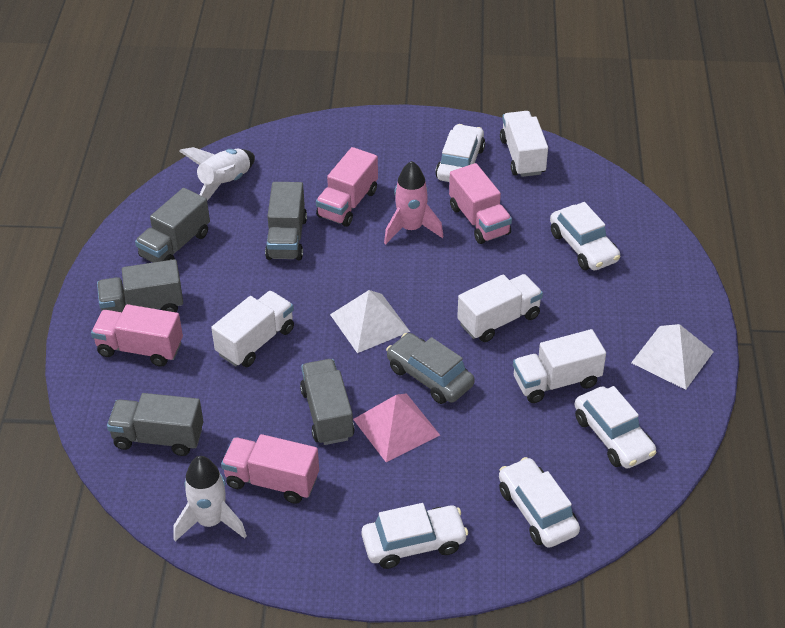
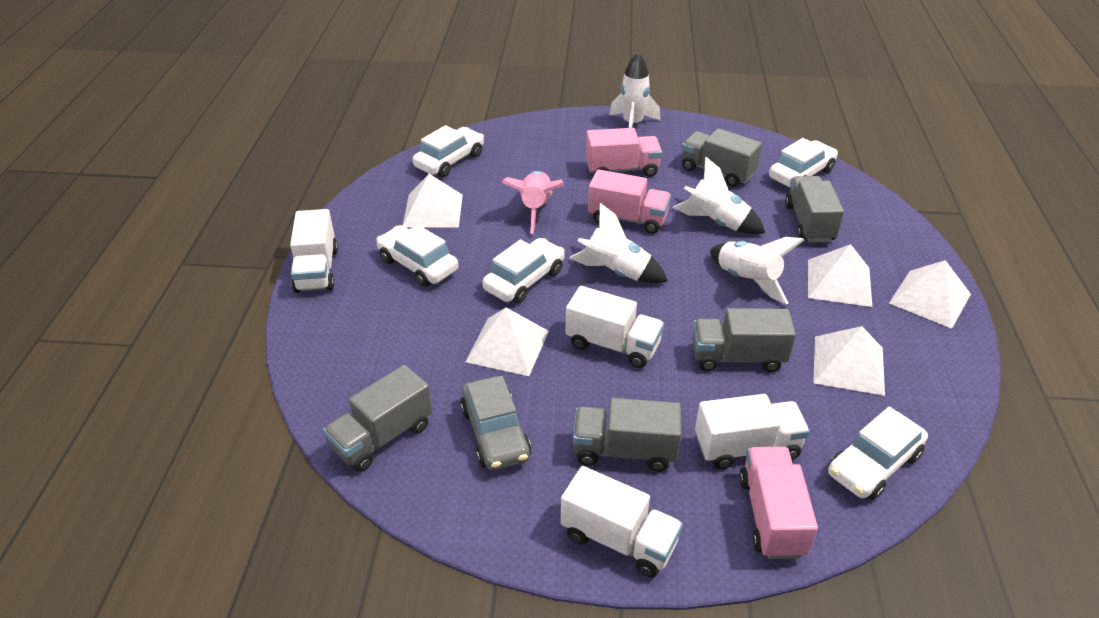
pink pyramid: 1 -> 0
pink truck: 4 -> 3
white pyramid: 2 -> 5
white rocket: 2 -> 4

